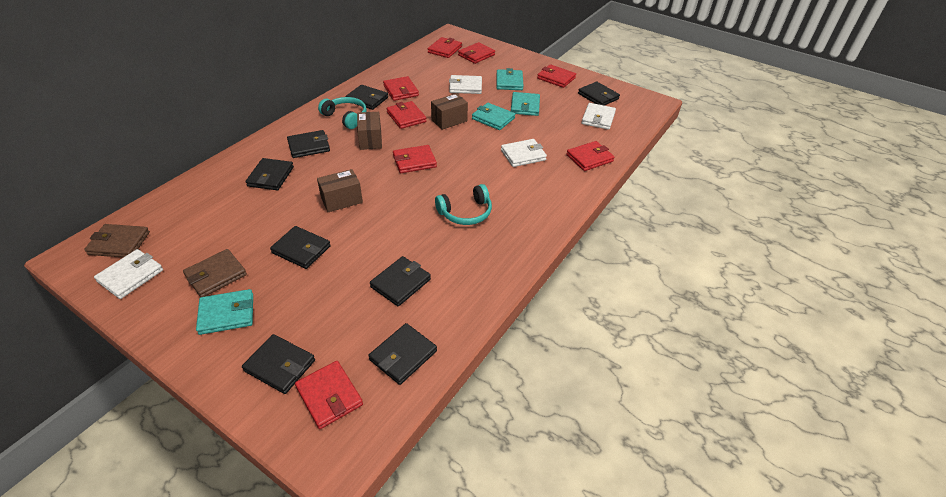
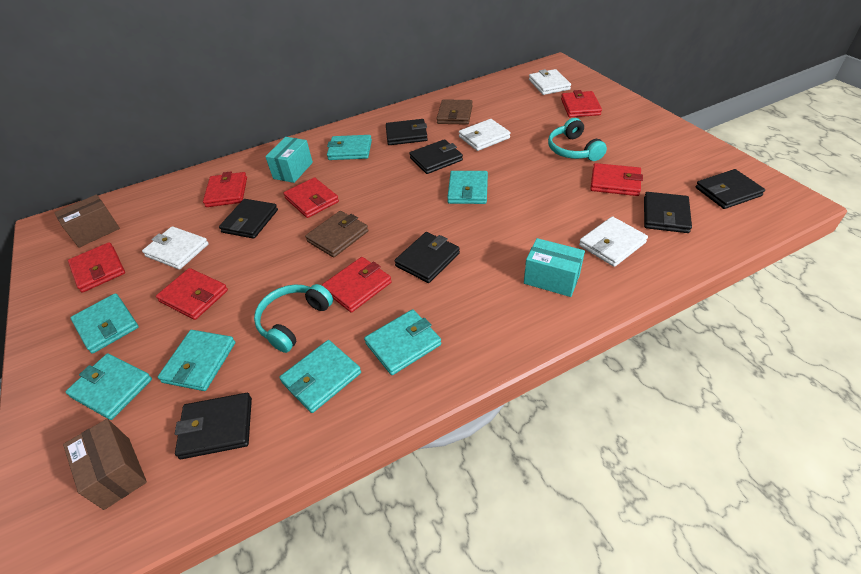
black wallet: 8 -> 7
brown box: 3 -> 2
red wallet: 8 -> 7
turquoise box: 0 -> 2
turquoise wallet: 4 -> 7

